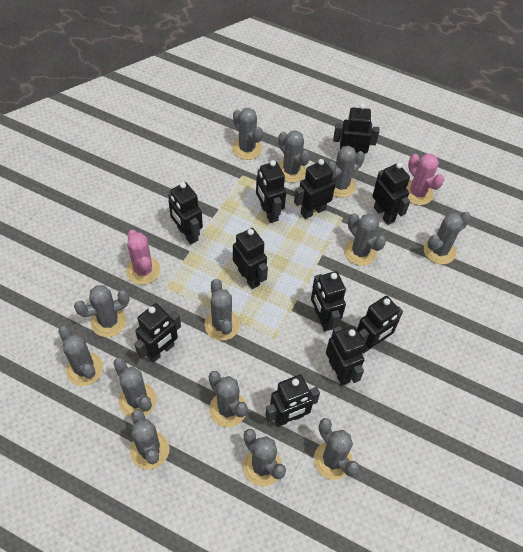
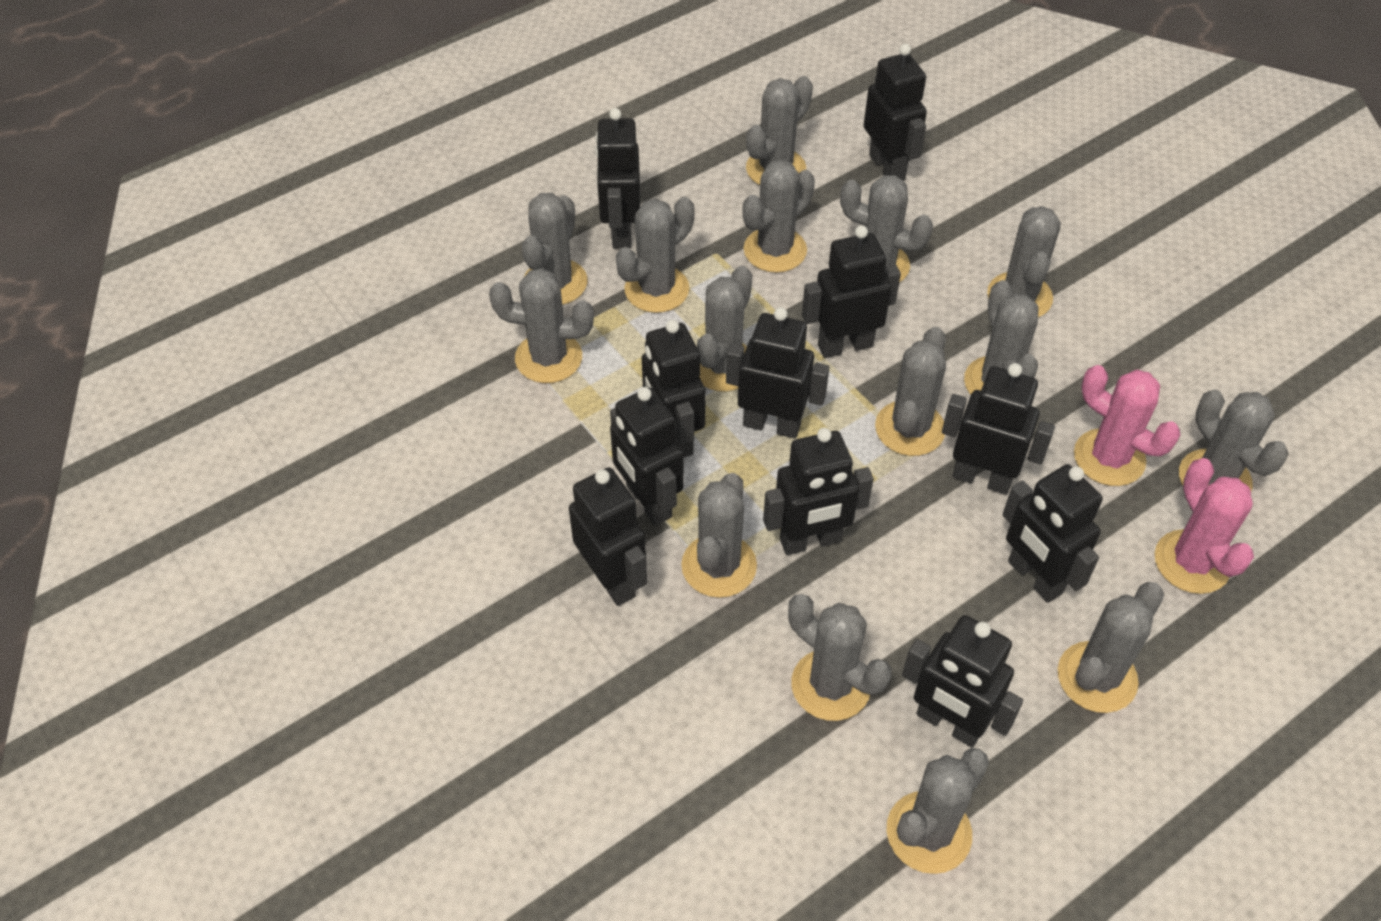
grey cactus: 13 -> 15

